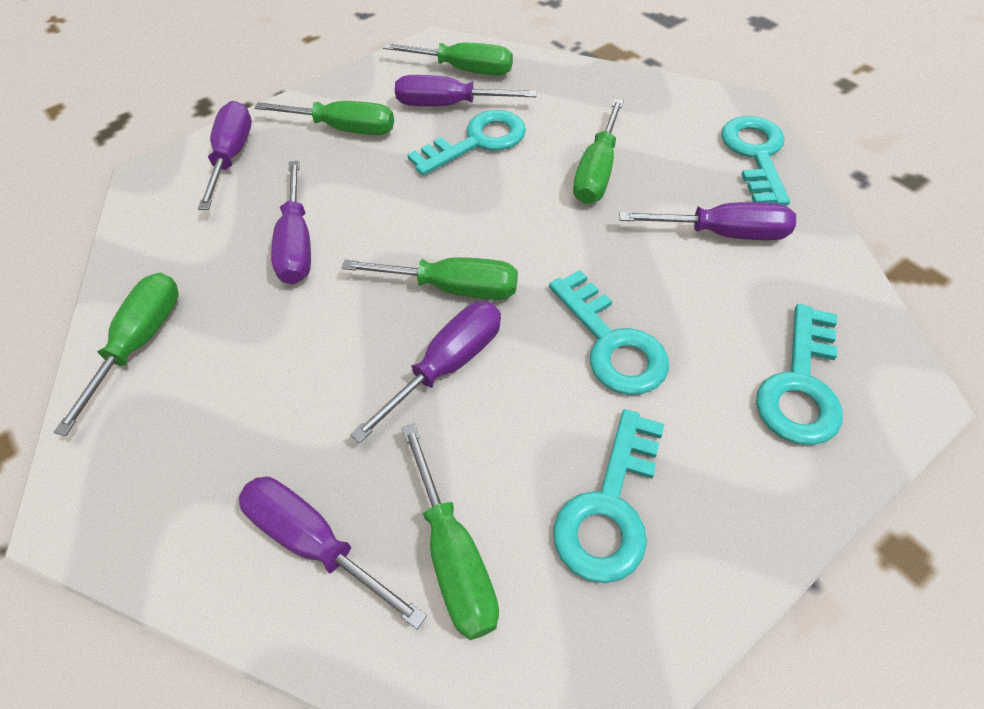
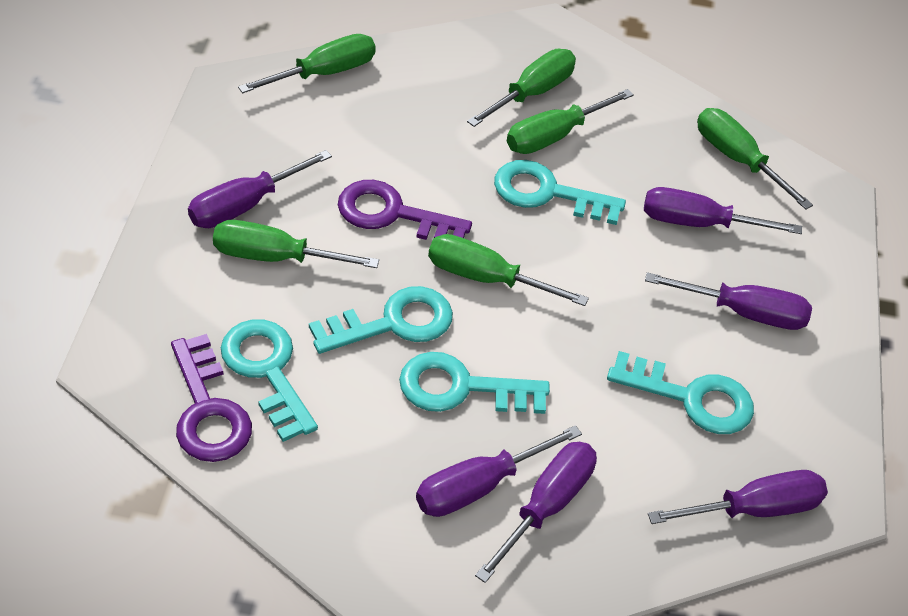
purple key: 0 -> 2

